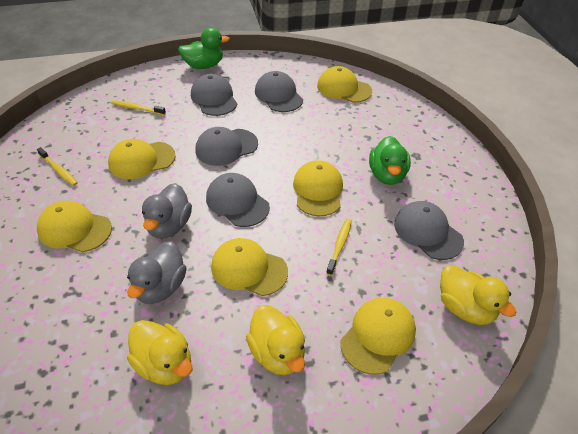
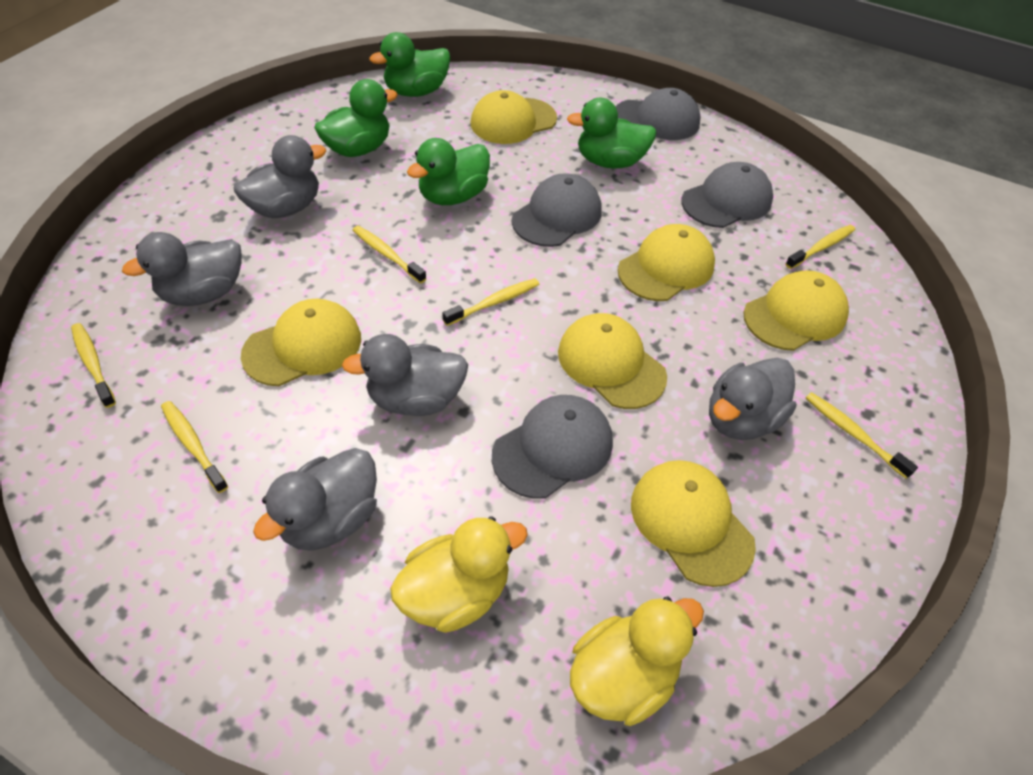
green duck: 2 -> 4
grey cap: 5 -> 4
grey duck: 2 -> 5
yellow duck: 3 -> 2
yellow toothbrush: 3 -> 6

